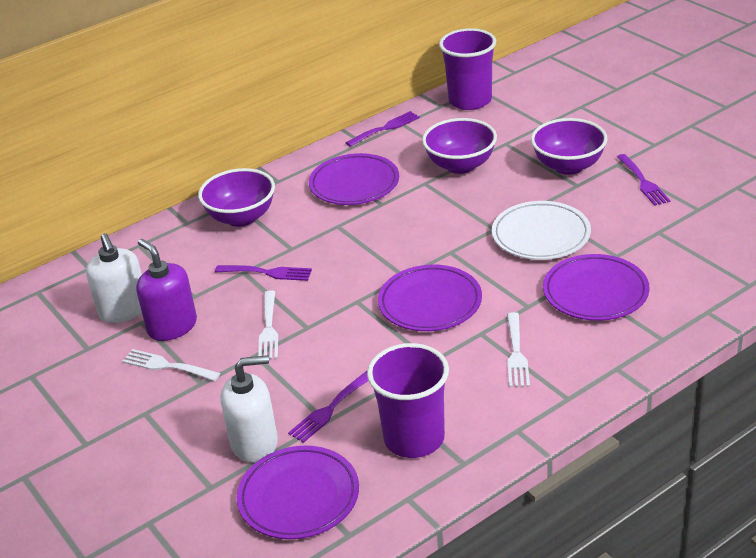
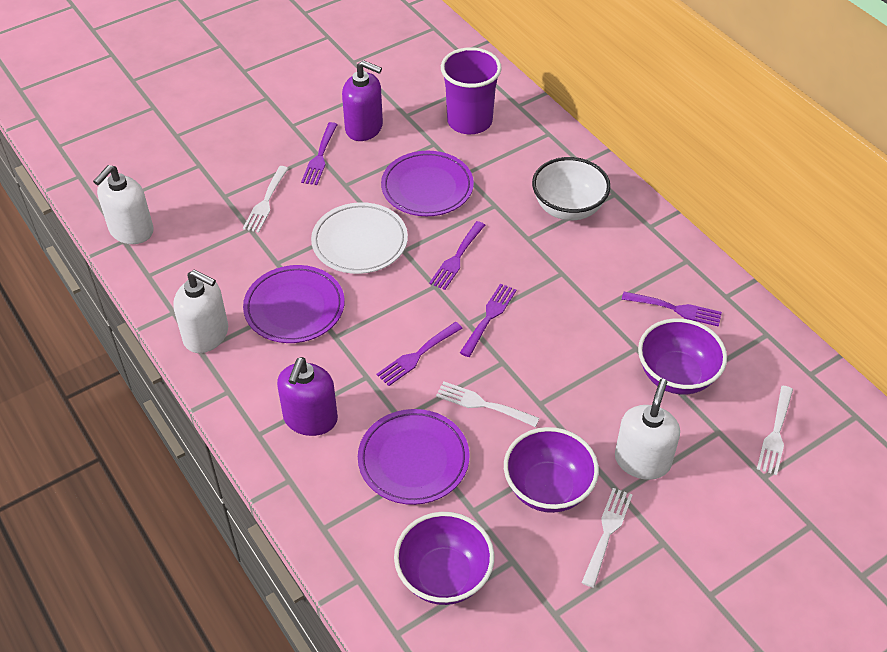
purple cup: 2 -> 1
purple fork: 4 -> 5
purple plate: 4 -> 3
purple soap dispenser: 1 -> 2
white bowl: 0 -> 1
white fork: 3 -> 4
white soap dispenser: 2 -> 3

